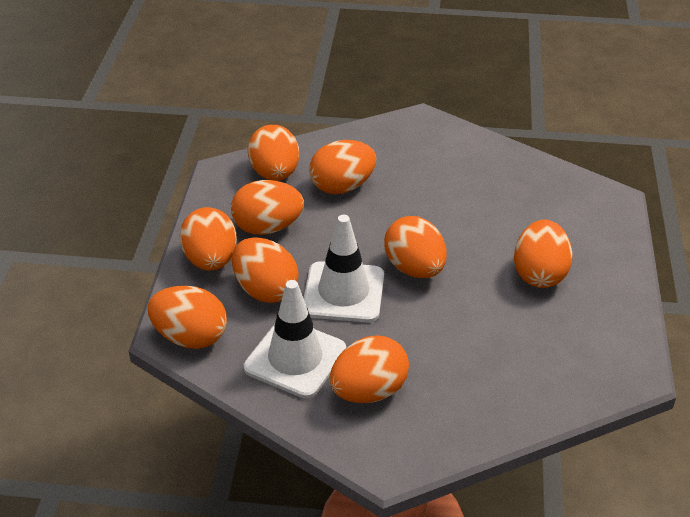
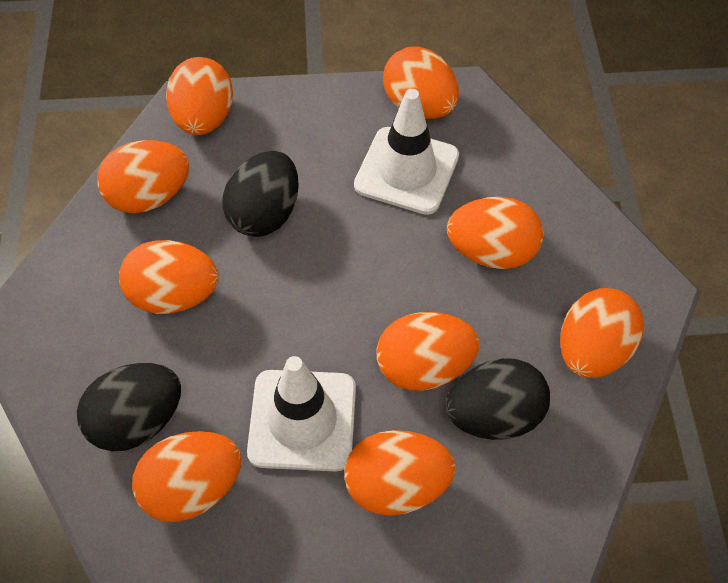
black egg: 0 -> 3

